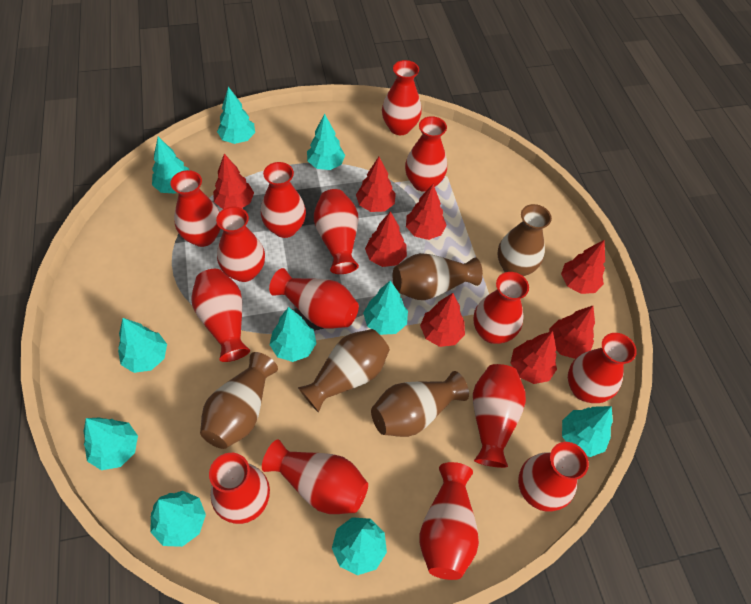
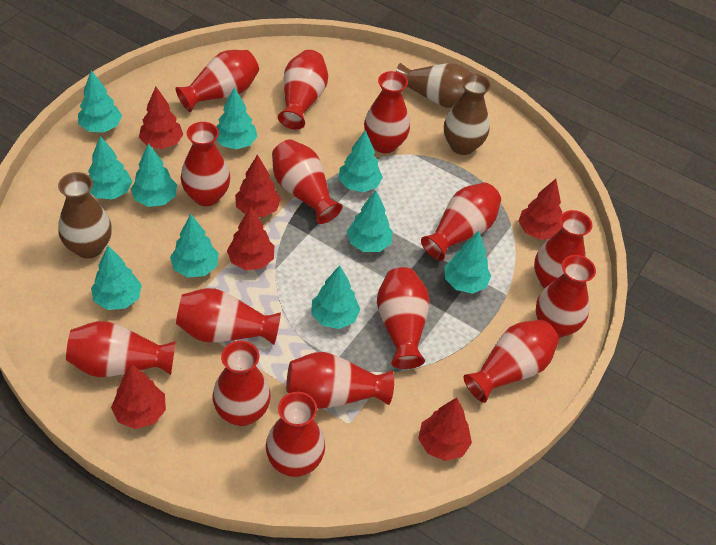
brown vase: 5 -> 3
red tree: 8 -> 6

